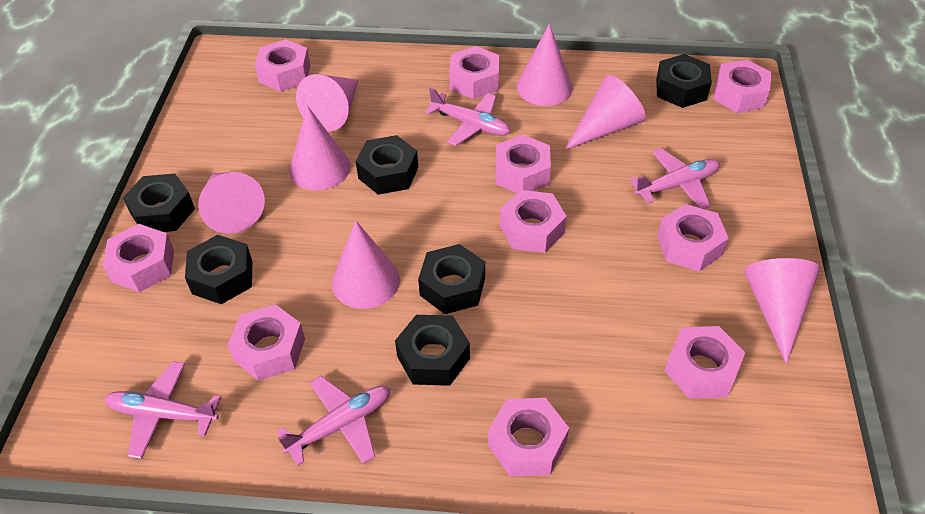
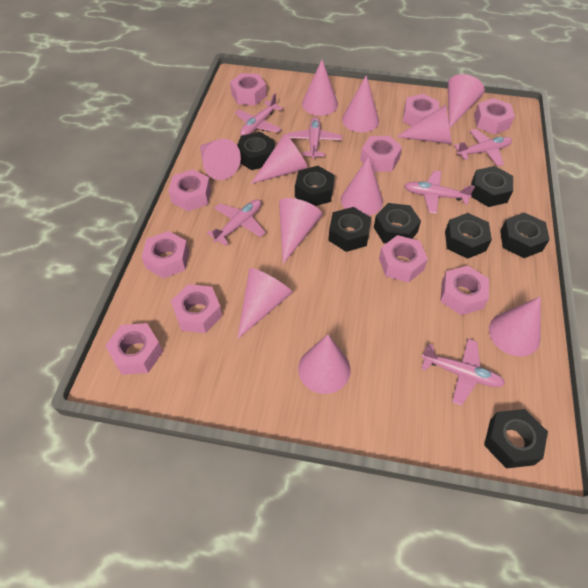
black nut: 6 -> 8
pink cone: 7 -> 11
pink plane: 4 -> 6

